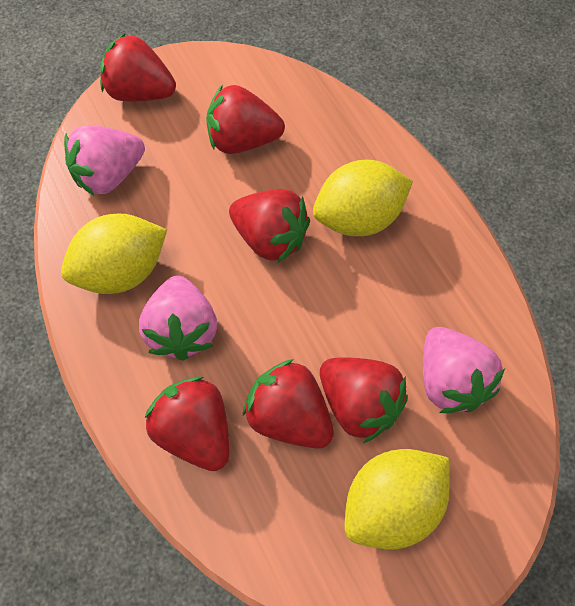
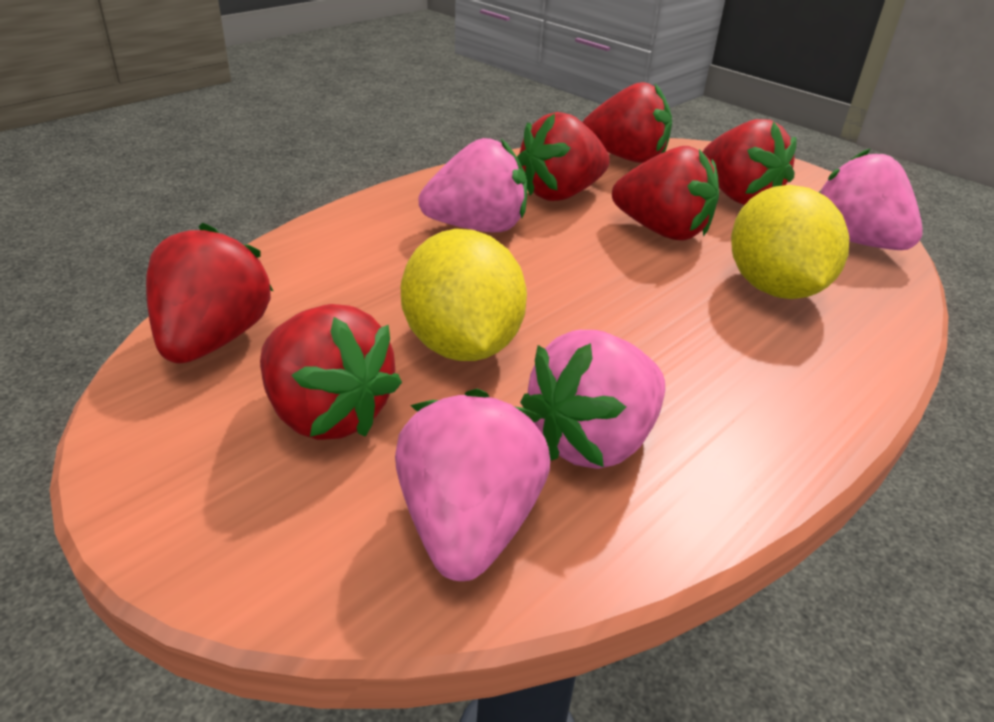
pink strawberry: 3 -> 4
yellow lemon: 3 -> 2

